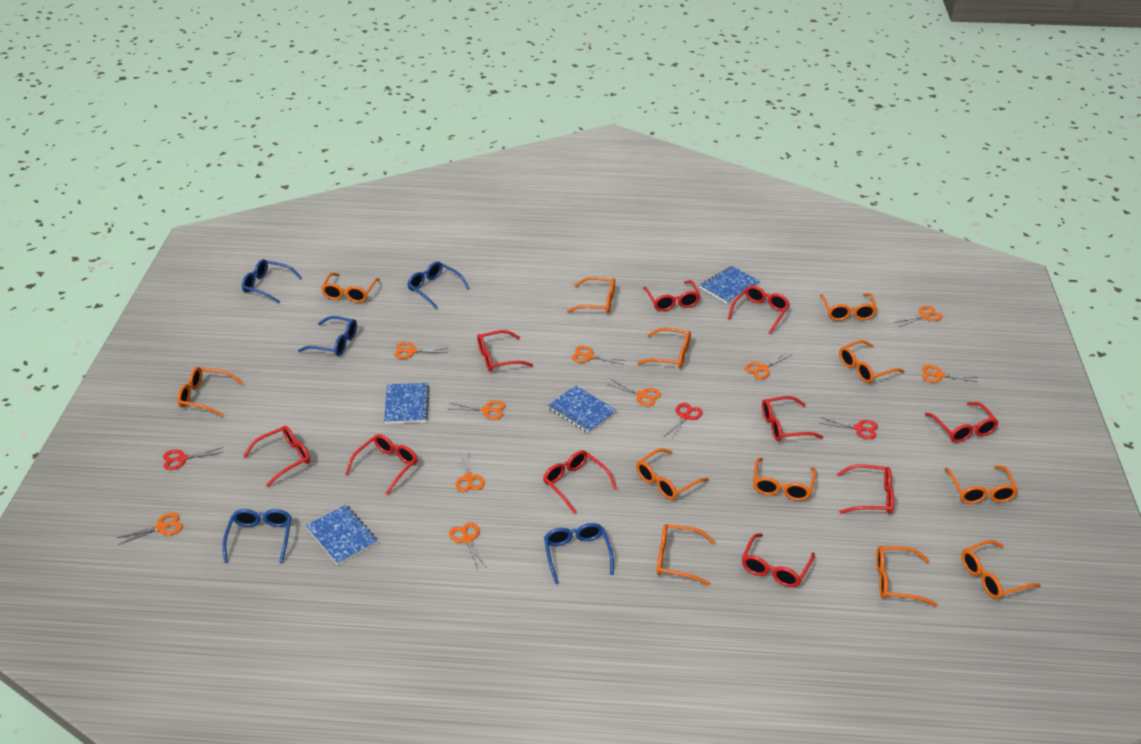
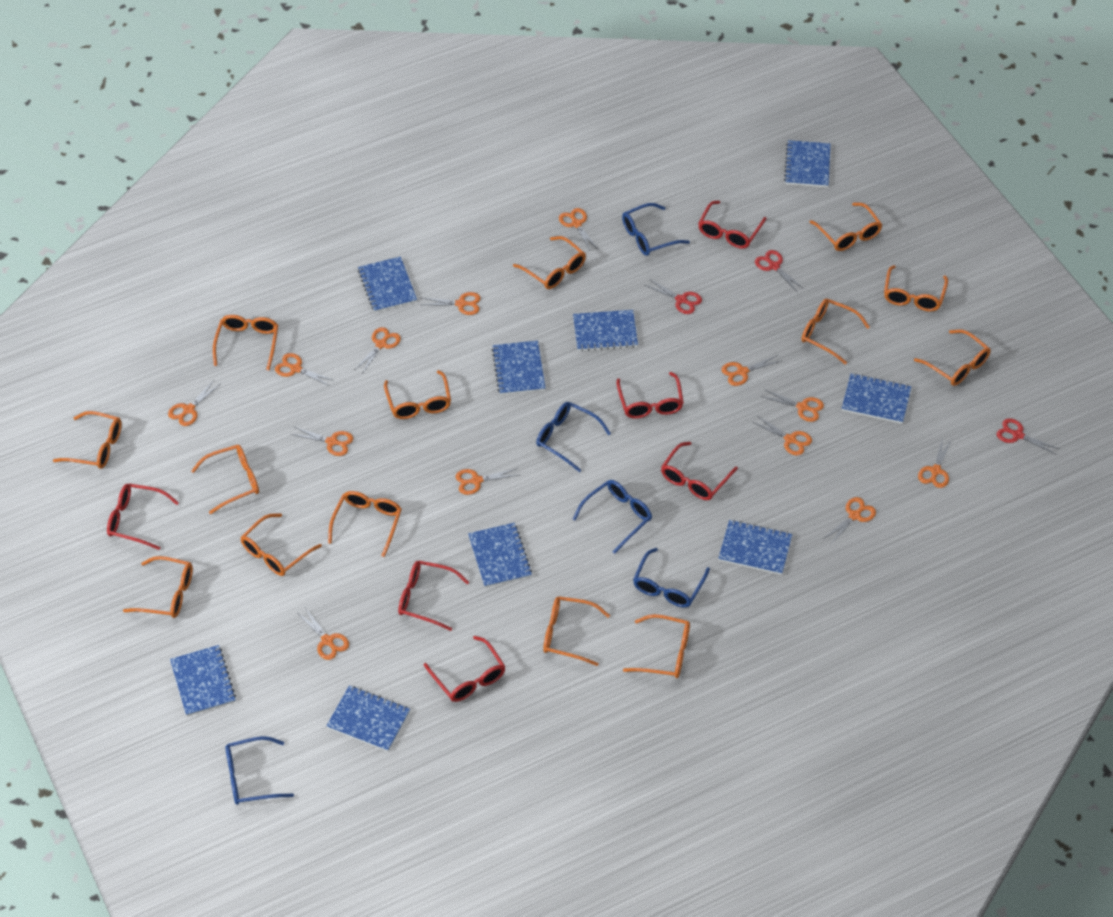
blue notebook: 4 -> 9
orange glasses: 12 -> 14
orange scissors: 10 -> 13
red glasses: 10 -> 6

